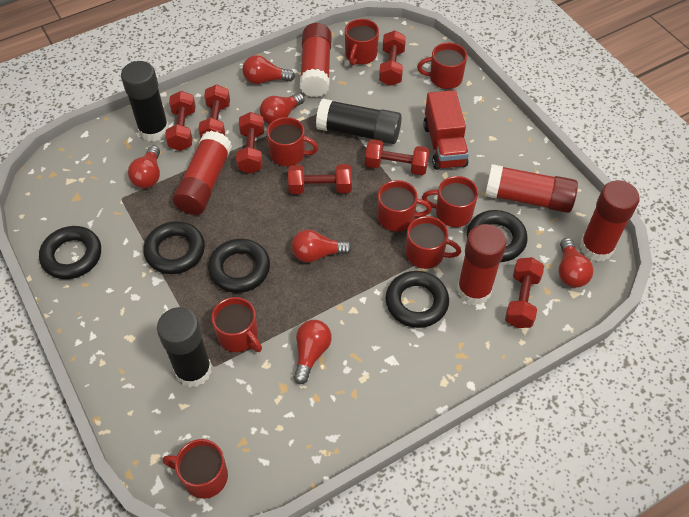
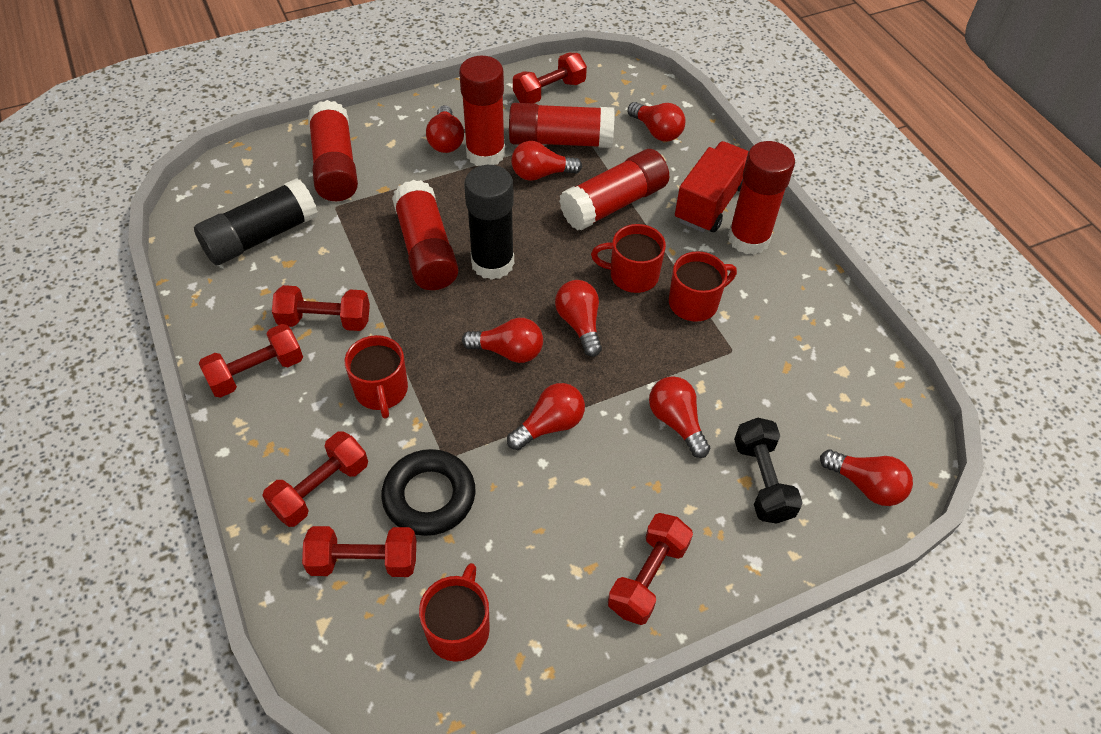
black dumbbell: 0 -> 1
black glue stick: 3 -> 2
black ring: 5 -> 1
red dumbbell: 7 -> 6
red glue stick: 5 -> 6
red light bulb: 6 -> 8
red mug: 8 -> 4

